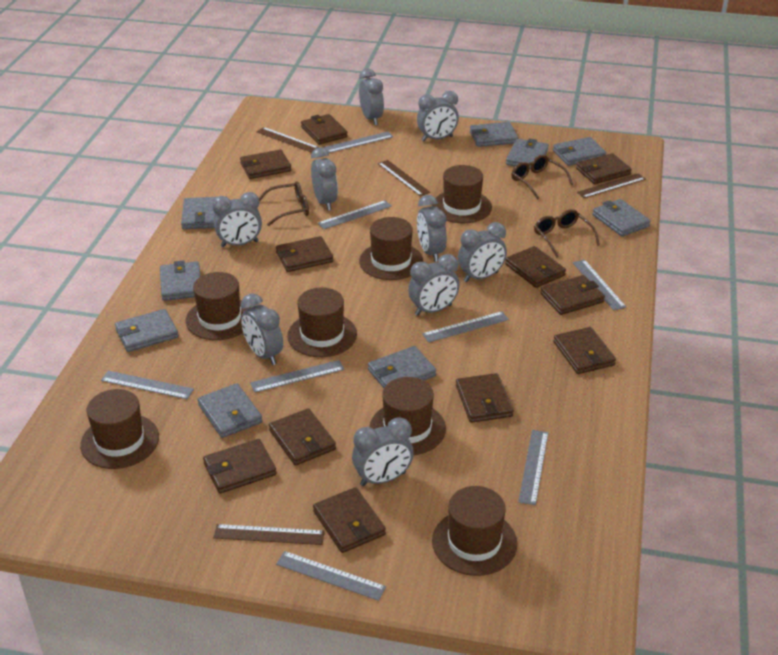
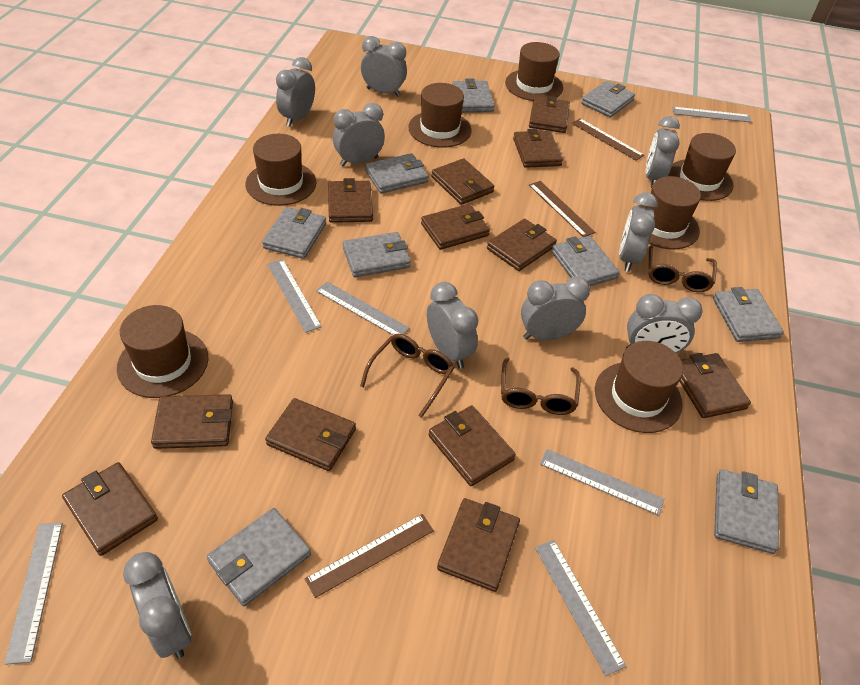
brown ruler: 4 -> 3
brown wallet: 11 -> 12
grey ruler: 8 -> 6

